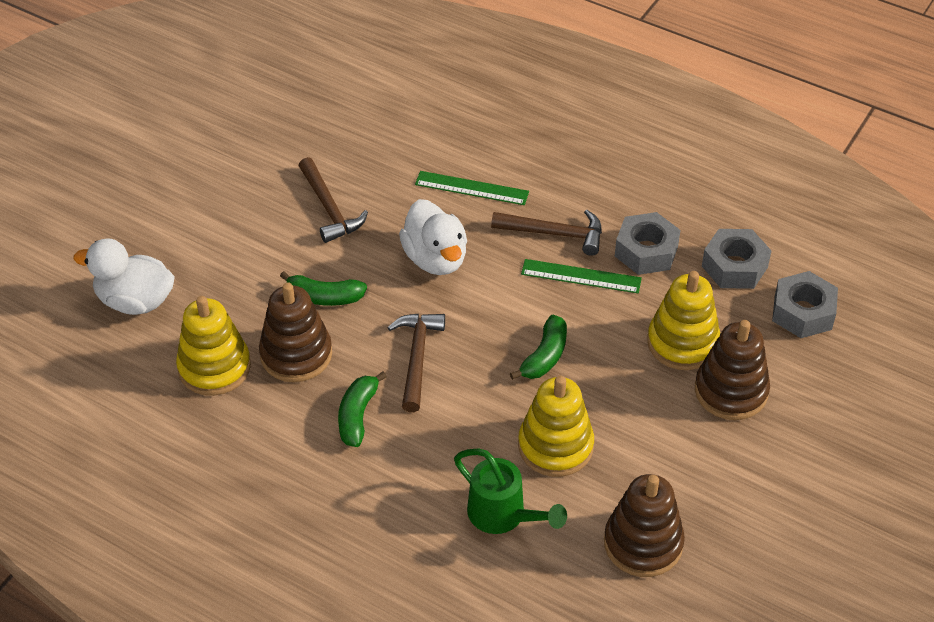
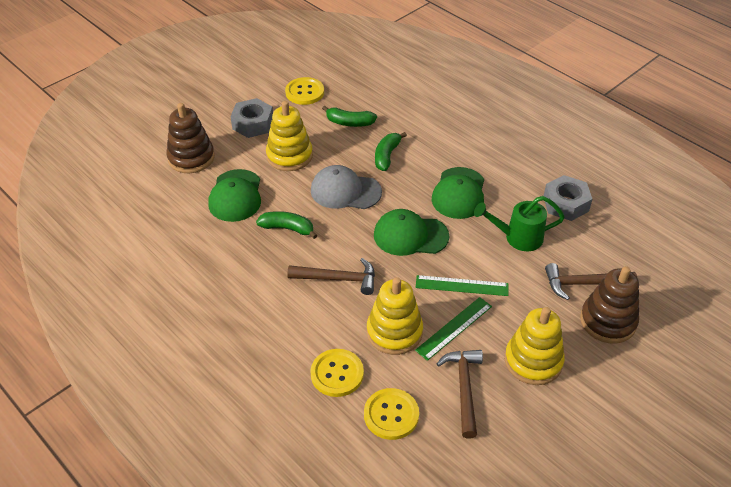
brown stacking toy: 3 -> 2
green cap: 0 -> 3
grey cap: 0 -> 1
grey nut: 3 -> 2
white duck: 2 -> 0
yellow button: 0 -> 3

